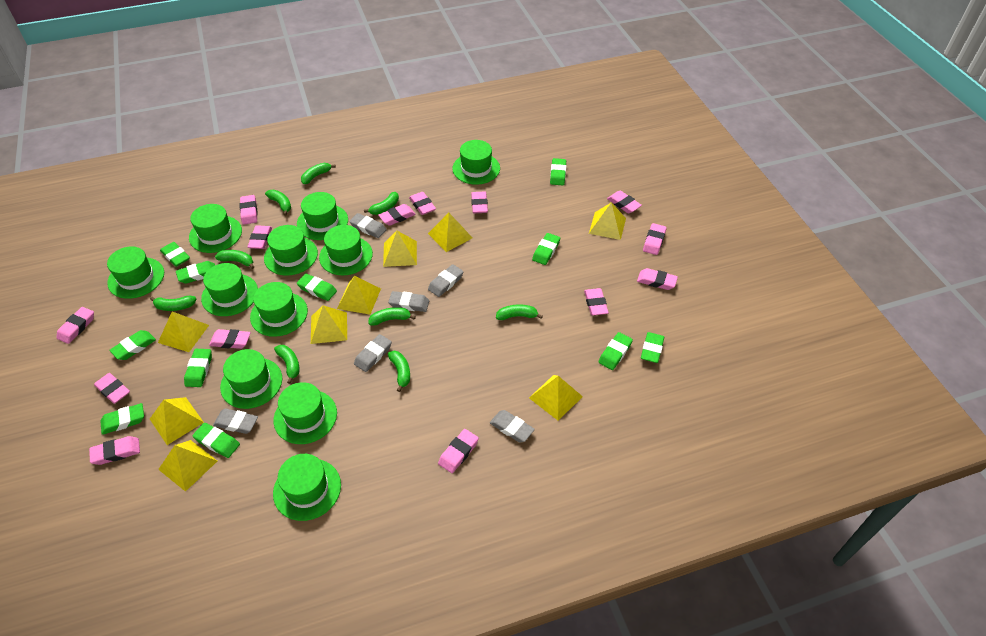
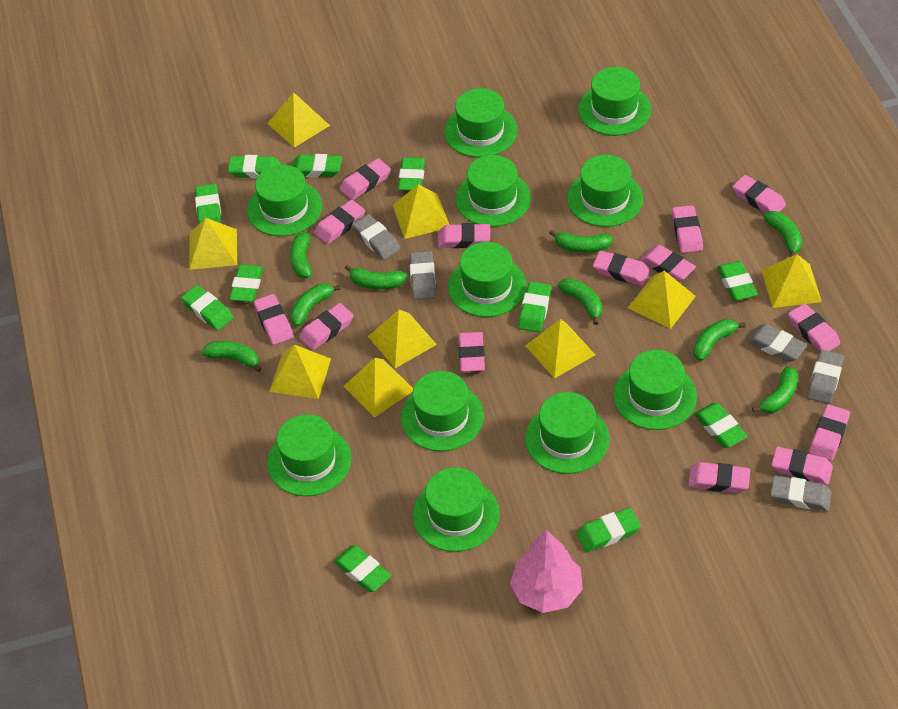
grey eraser: 6 -> 5
pink tree: 0 -> 1

